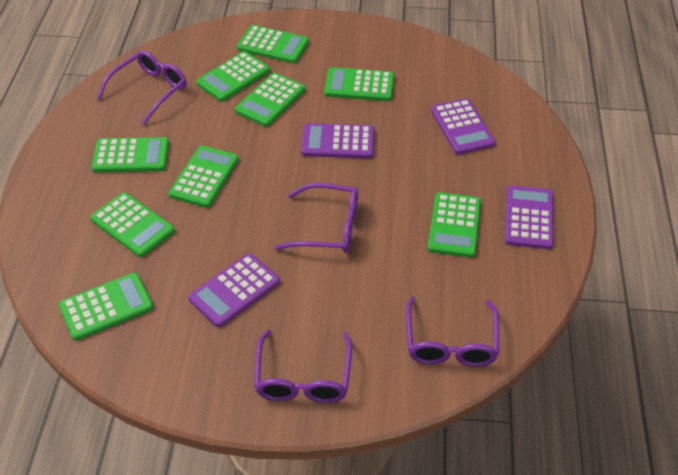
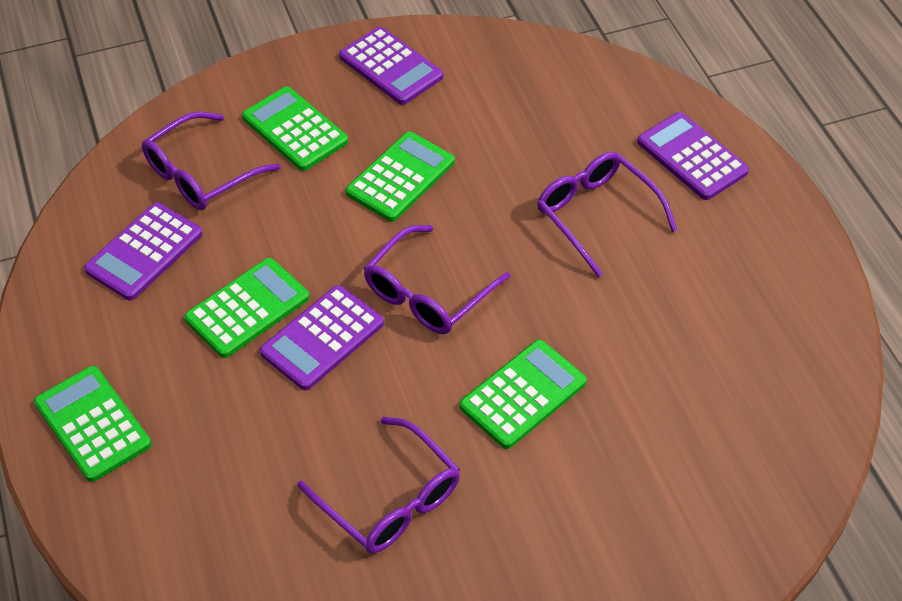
green calculator: 9 -> 5

